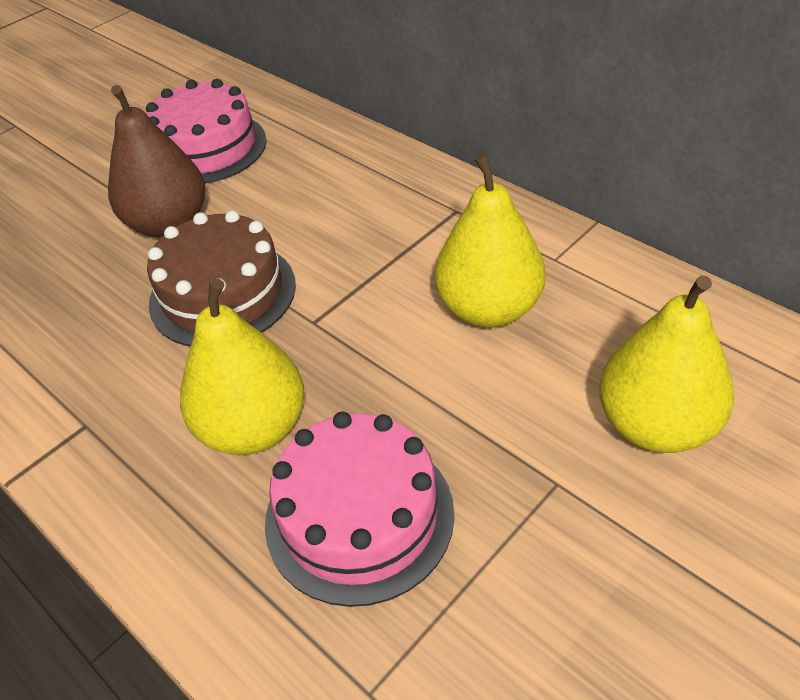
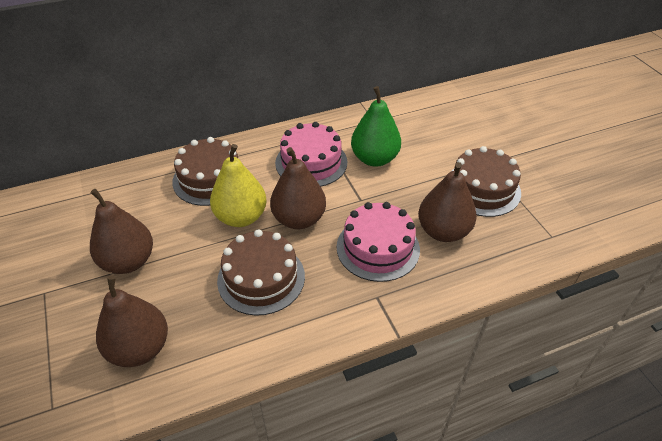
brown cake: 1 -> 3
brown pear: 1 -> 4
green pear: 0 -> 1
yellow pear: 3 -> 1

